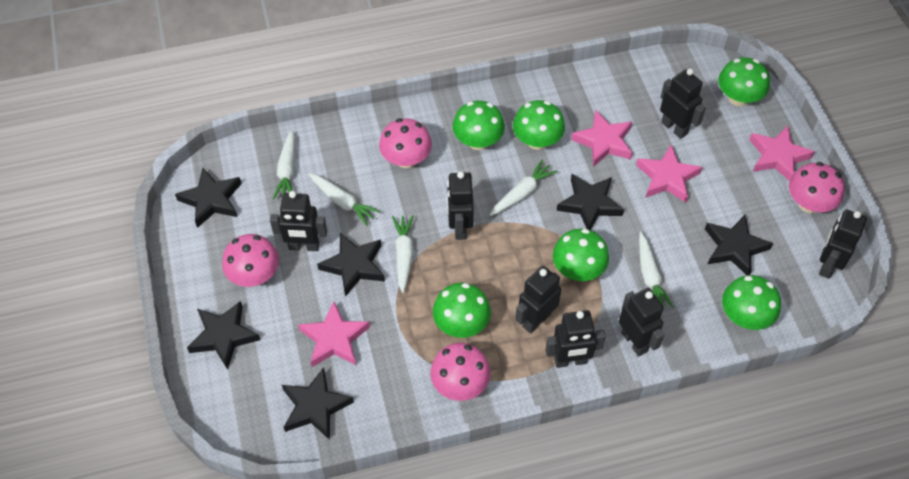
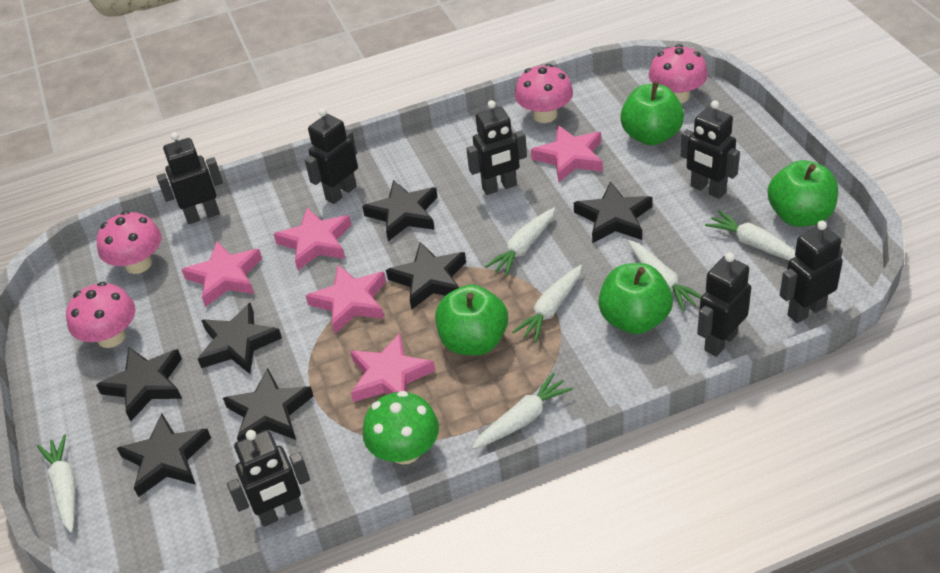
black star: 6 -> 7
green apple: 0 -> 4
green mushroom: 6 -> 1
pink star: 4 -> 5
white carrot: 5 -> 6

